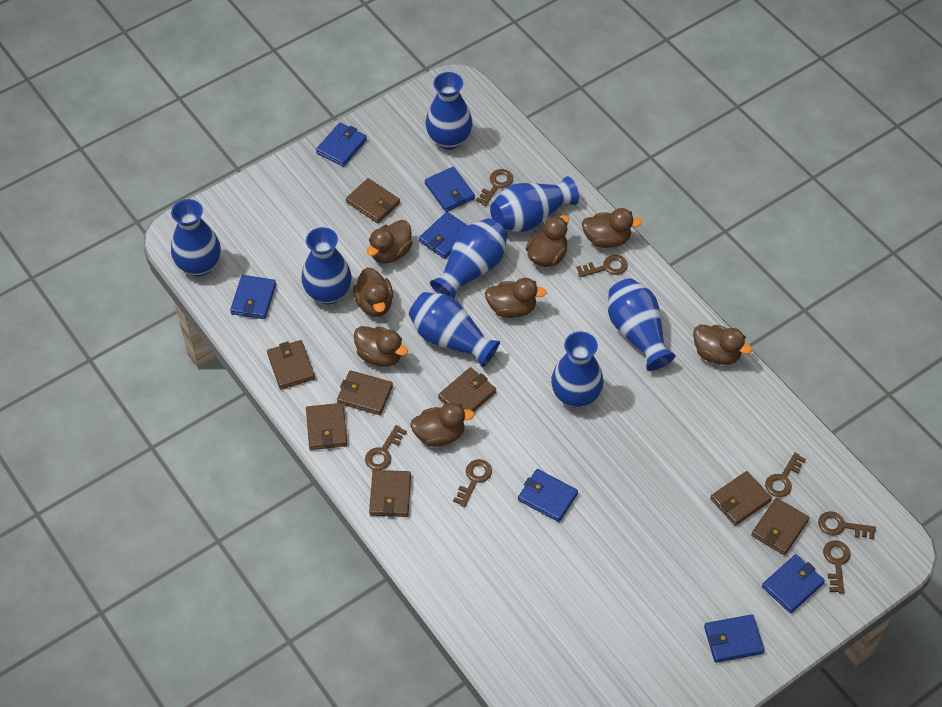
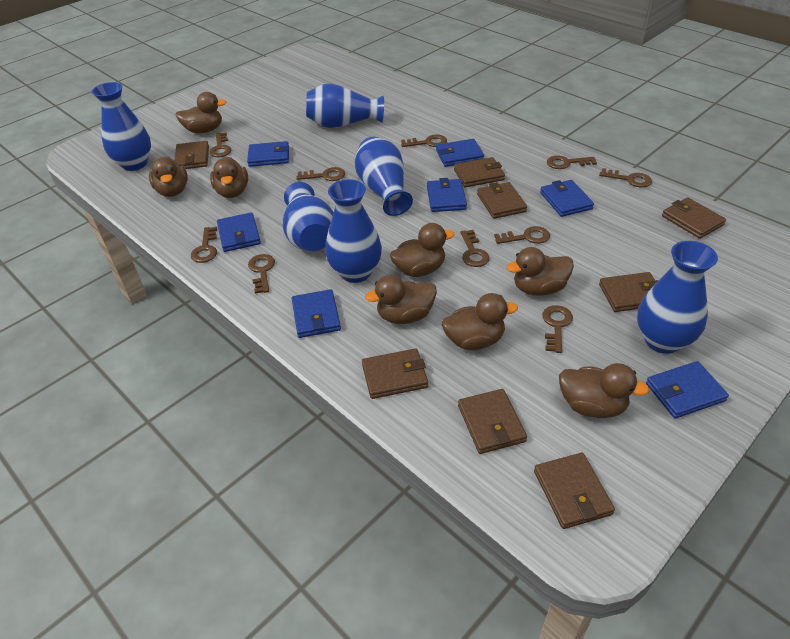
blue vase: 8 -> 6
brown key: 7 -> 10

